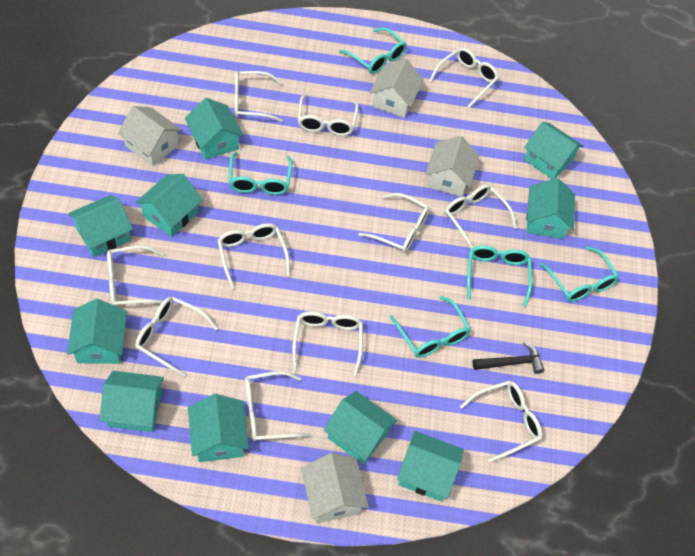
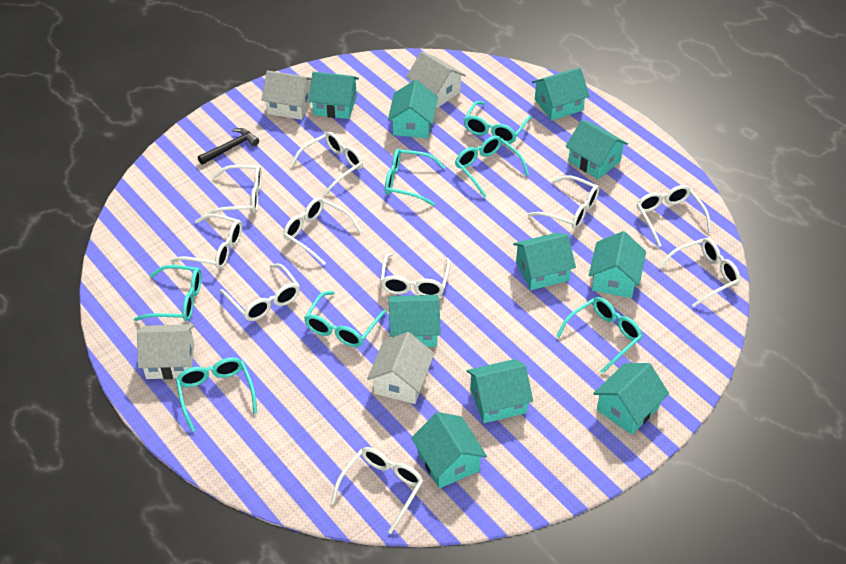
turquoise glasses: 5 -> 7
white glasses: 11 -> 10

